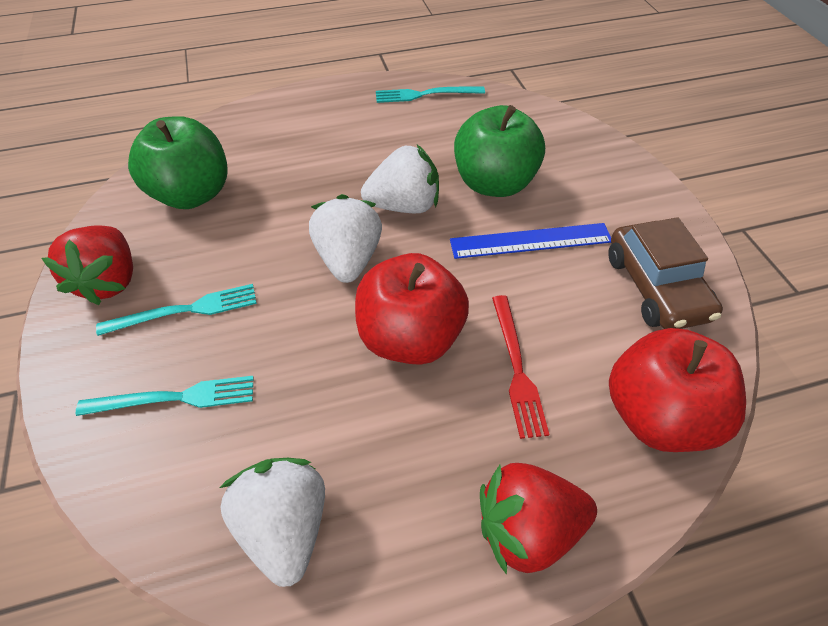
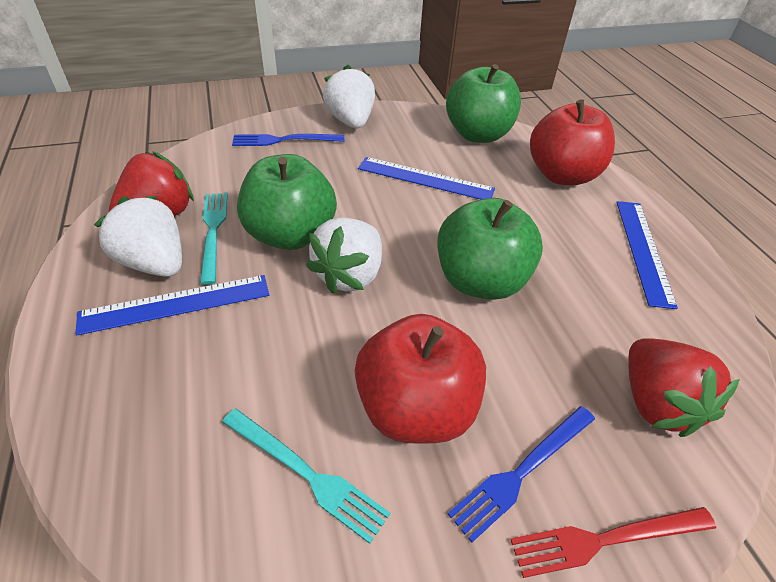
blue fork: 0 -> 2
blue ruler: 1 -> 3
brown car: 1 -> 0
green apple: 2 -> 3
turquoise fork: 3 -> 2

